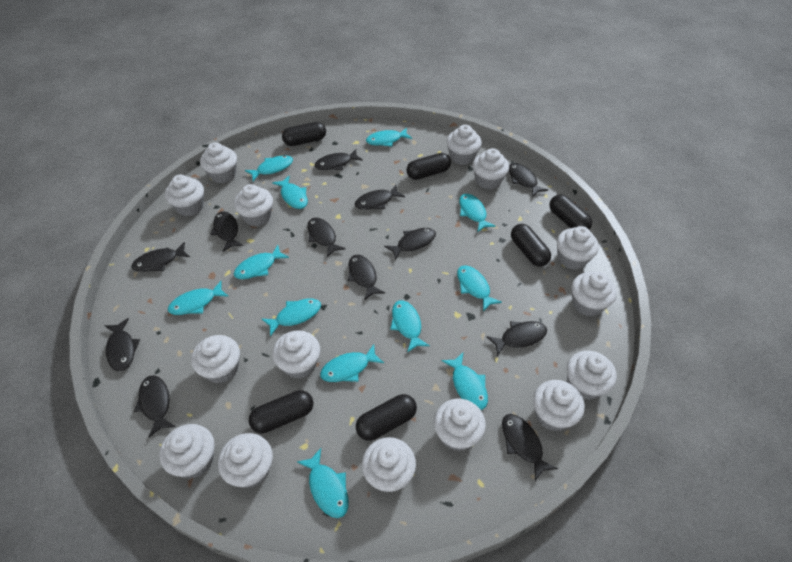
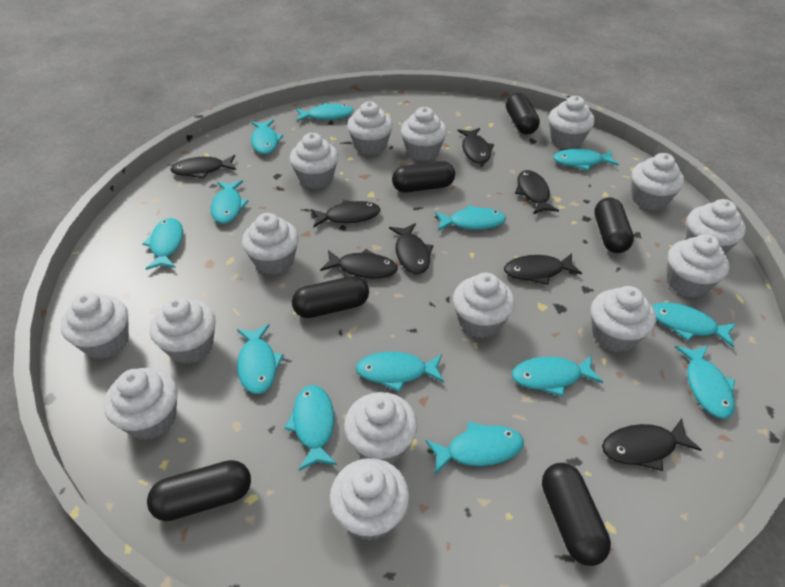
black fish: 12 -> 8
turquoise fish: 12 -> 13

